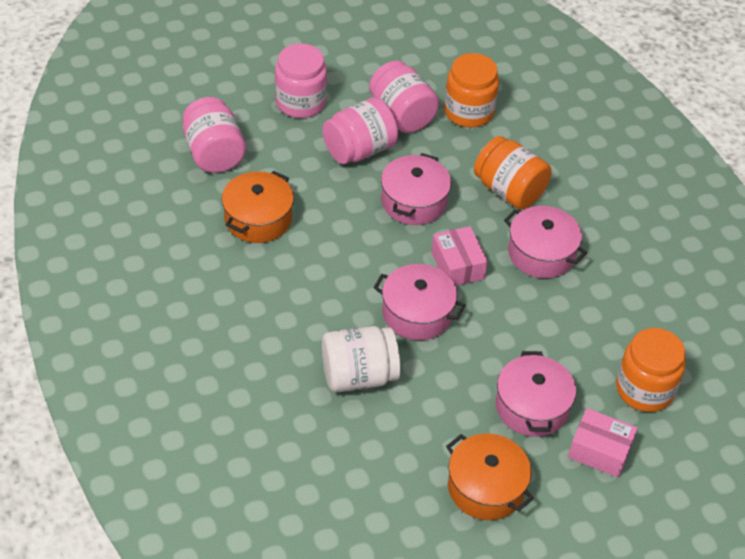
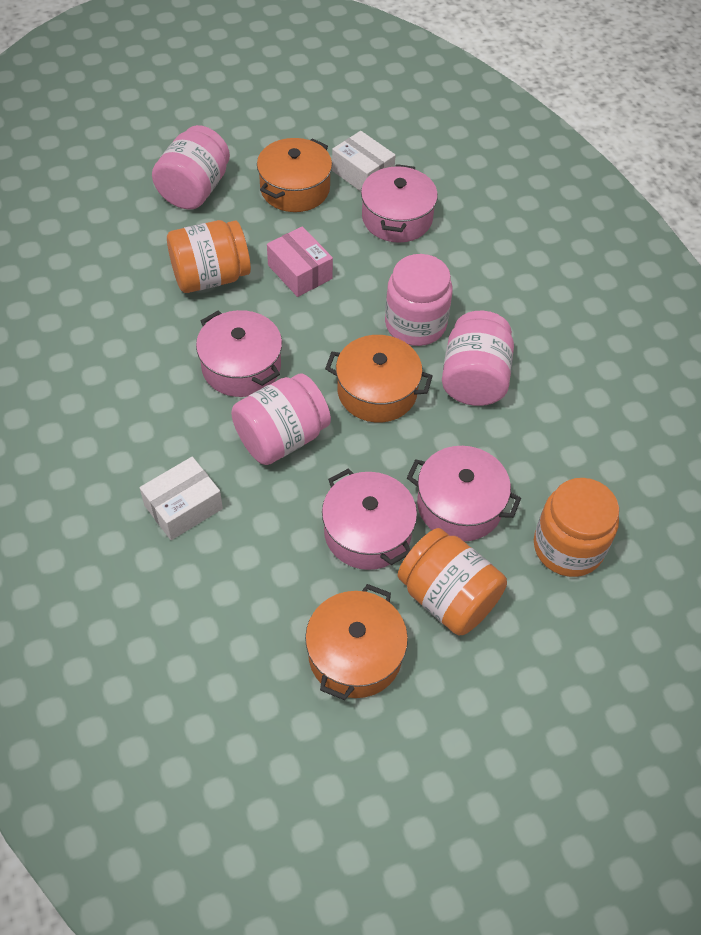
orange pot: 2 -> 3
pink box: 2 -> 1
white box: 0 -> 2
white jar: 1 -> 0

